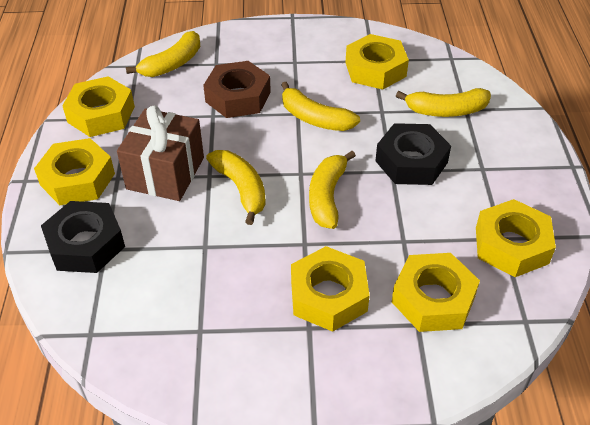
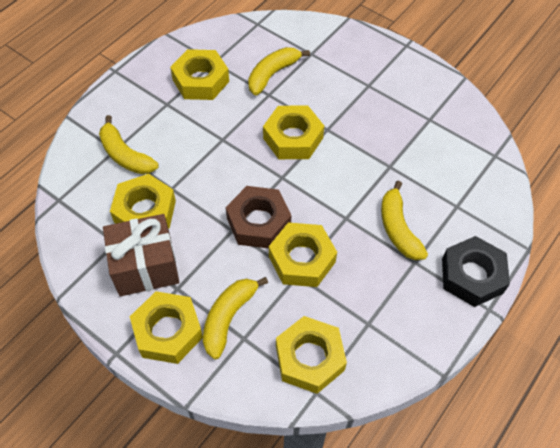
black nut: 2 -> 1
yellow banana: 5 -> 4

